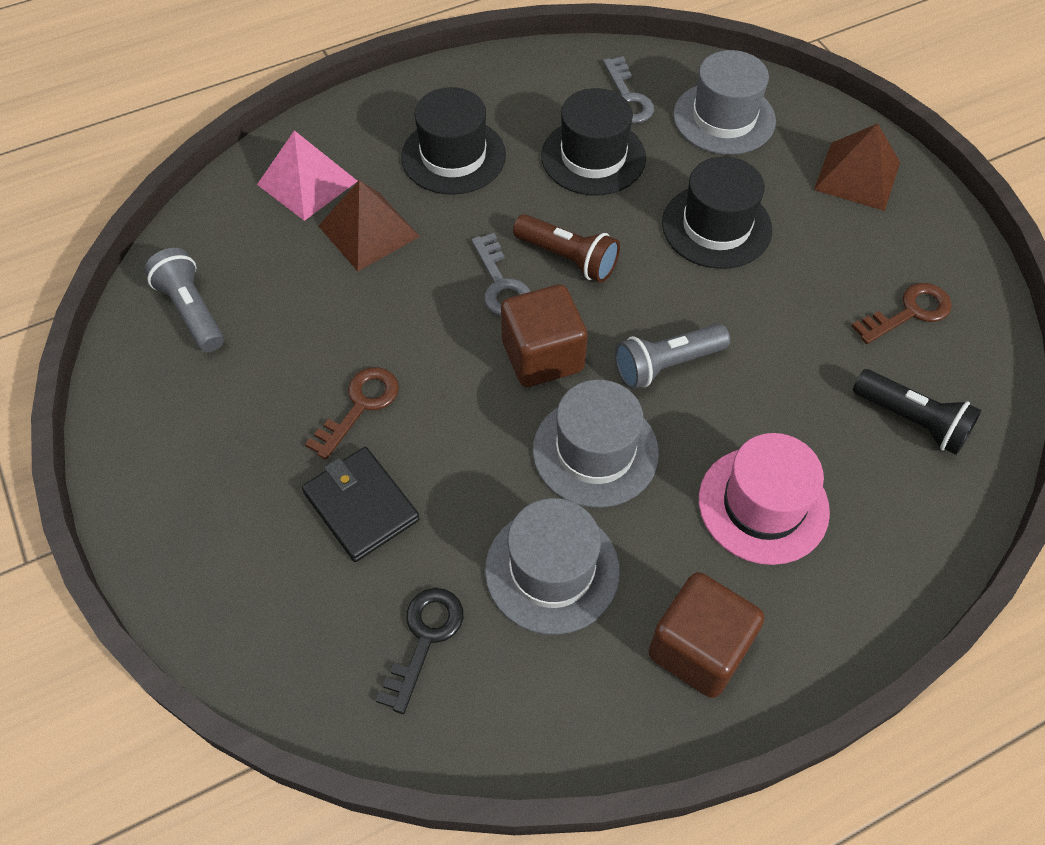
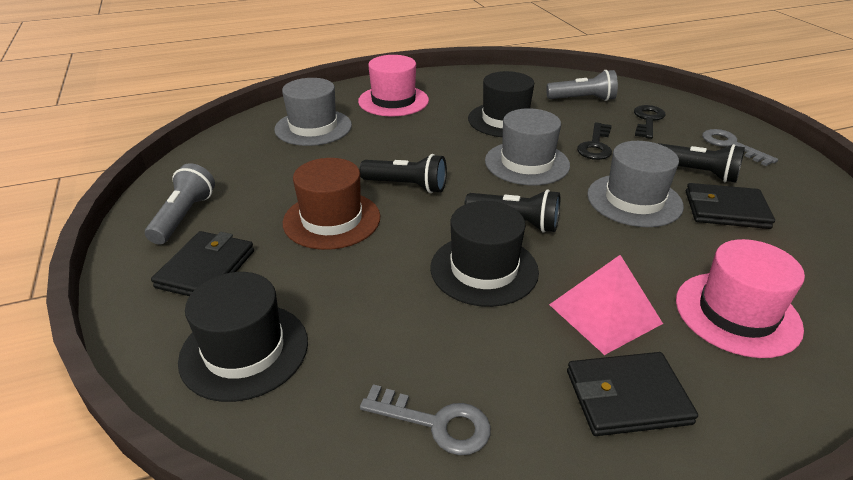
black flashlight: 1 -> 3
black key: 1 -> 2
black wallet: 1 -> 3
brown cube: 2 -> 0
brown flashlight: 1 -> 0
brown hat: 0 -> 1
brown key: 2 -> 0
brown pyramid: 2 -> 0
pink hat: 1 -> 2

